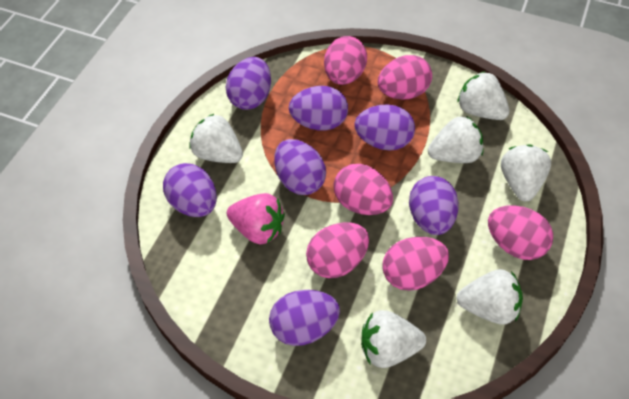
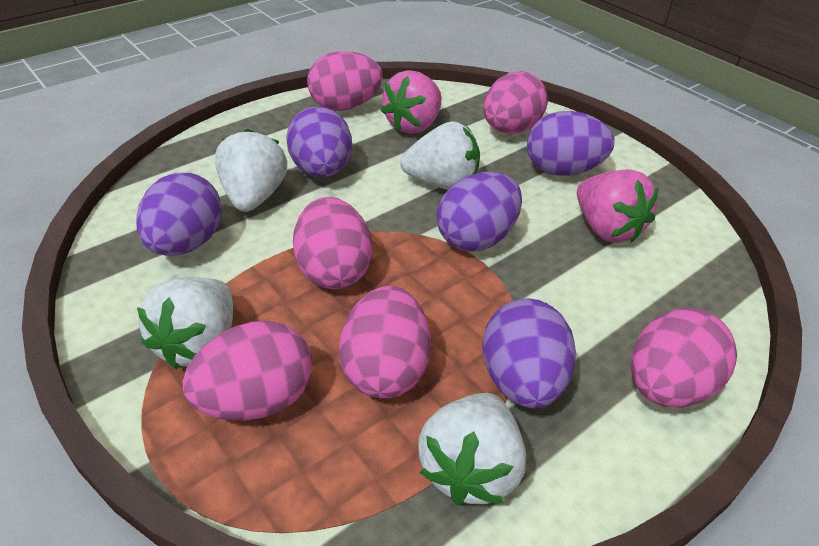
pink strawberry: 1 -> 2
purple egg: 7 -> 5
white strawberry: 6 -> 4

